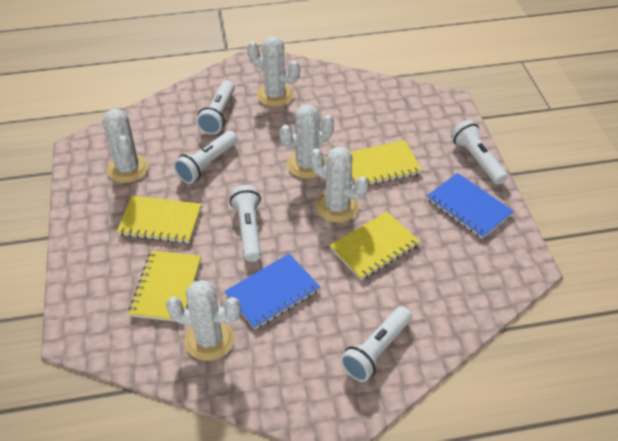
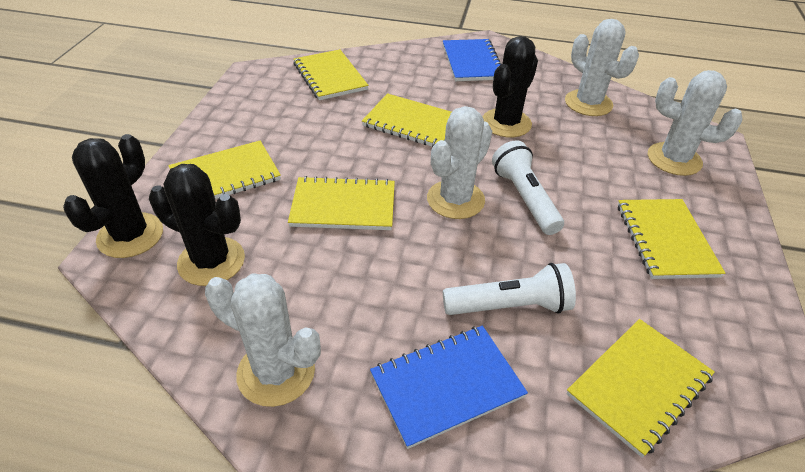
black cactus: 0 -> 3
white cactus: 5 -> 4
white flashlight: 5 -> 2
yellow notebook: 4 -> 6

